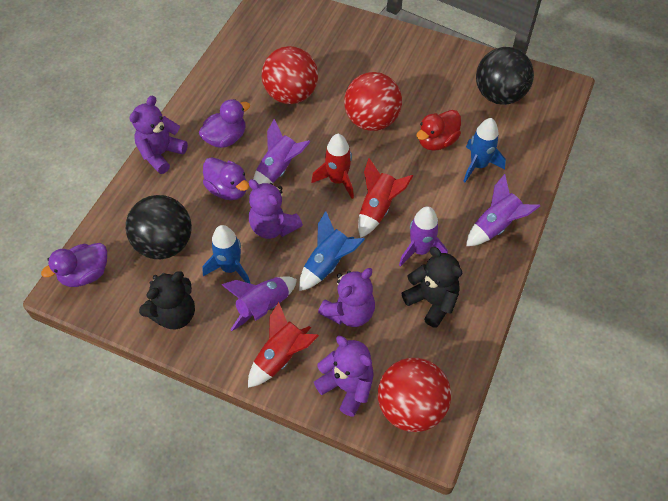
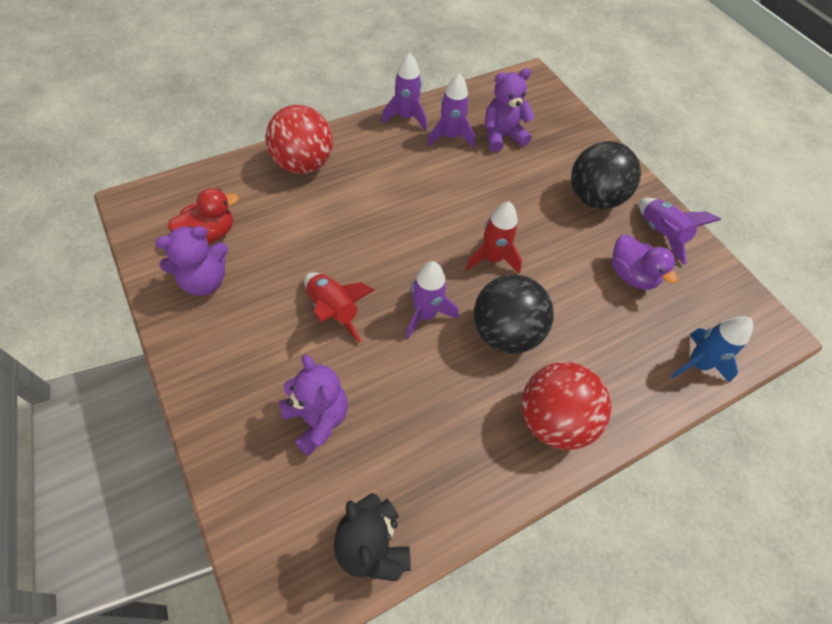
black teddy bear: 2 -> 1
blue rocket: 3 -> 1
purple duck: 3 -> 1
purple teddy bear: 4 -> 3
red ball: 3 -> 2
red rocket: 3 -> 2

